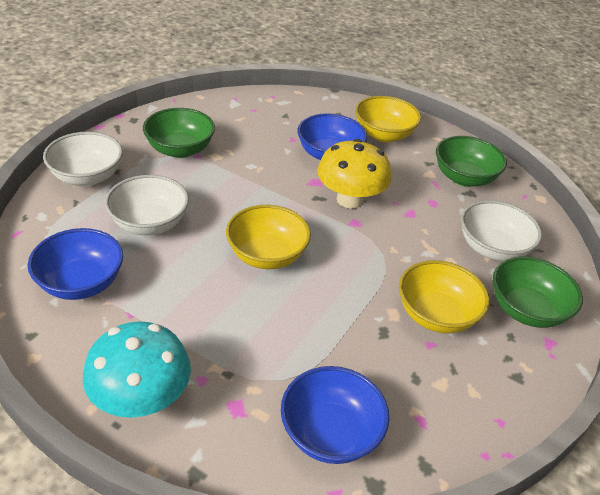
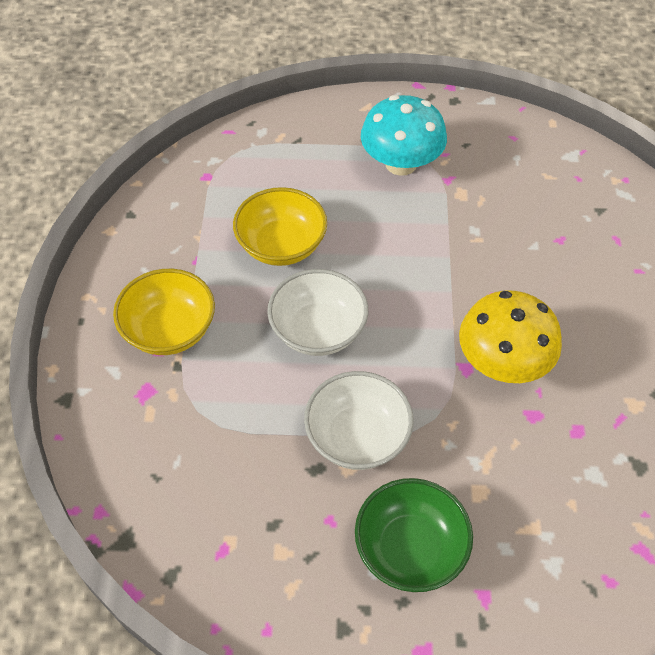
blue bowl: 3 -> 0
green bowl: 3 -> 1
white bowl: 3 -> 2
yellow bowl: 3 -> 2

